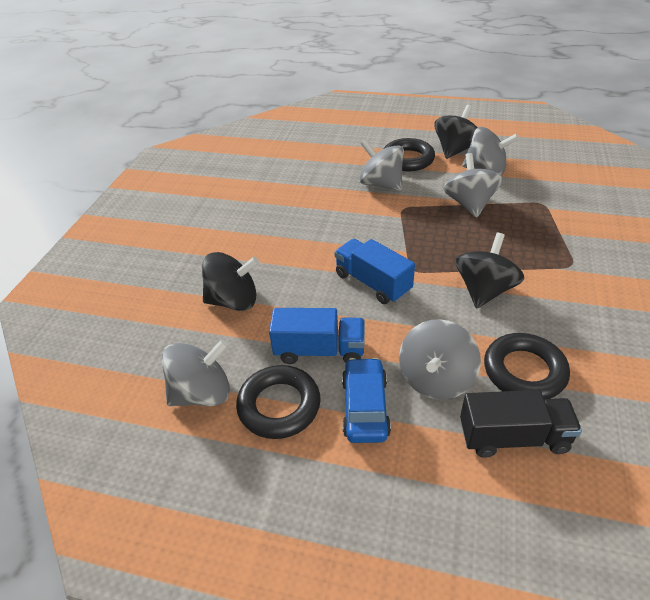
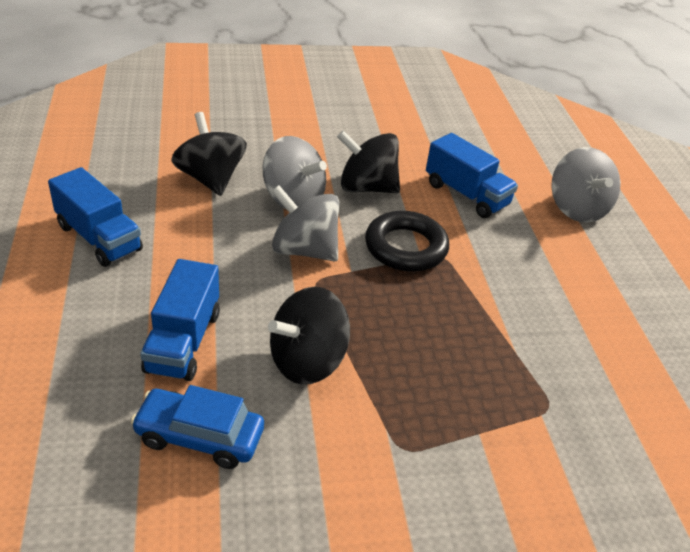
black ring: 3 -> 1
black truck: 1 -> 0
blue truck: 2 -> 3
grey spinning top: 5 -> 3

